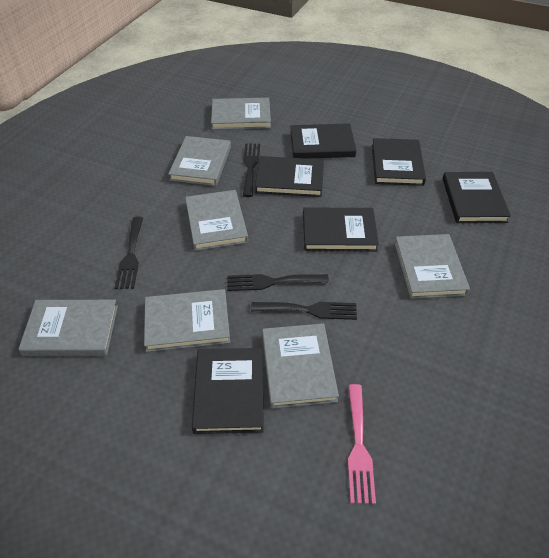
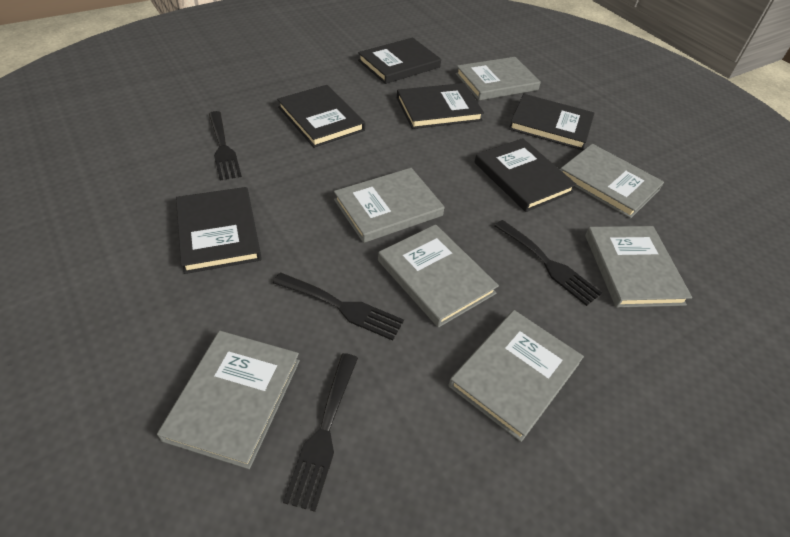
pink fork: 1 -> 0

